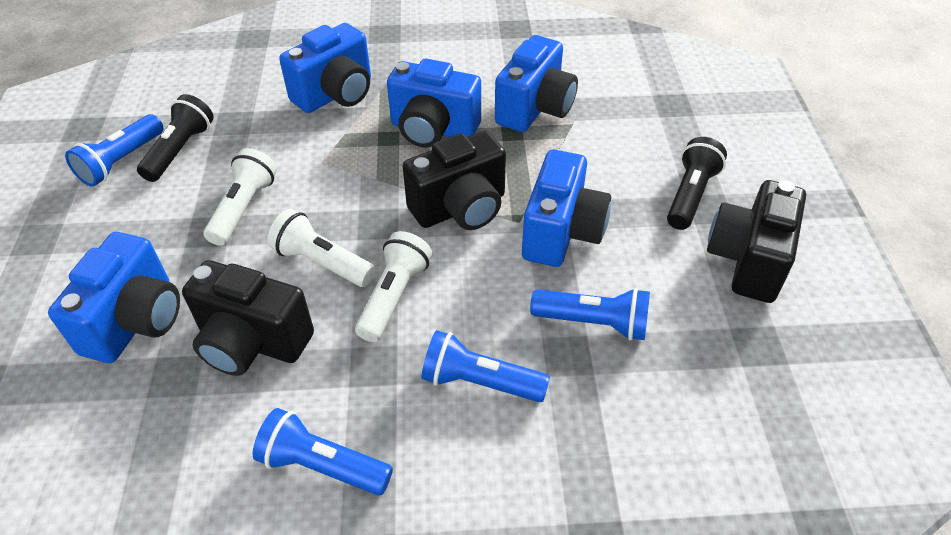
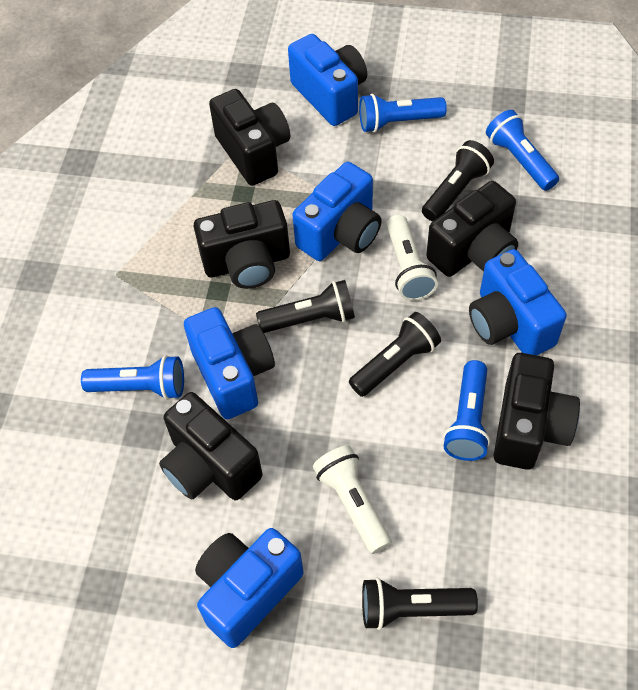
black camera: 3 -> 5
black flashlight: 2 -> 4
white flashlight: 3 -> 2

